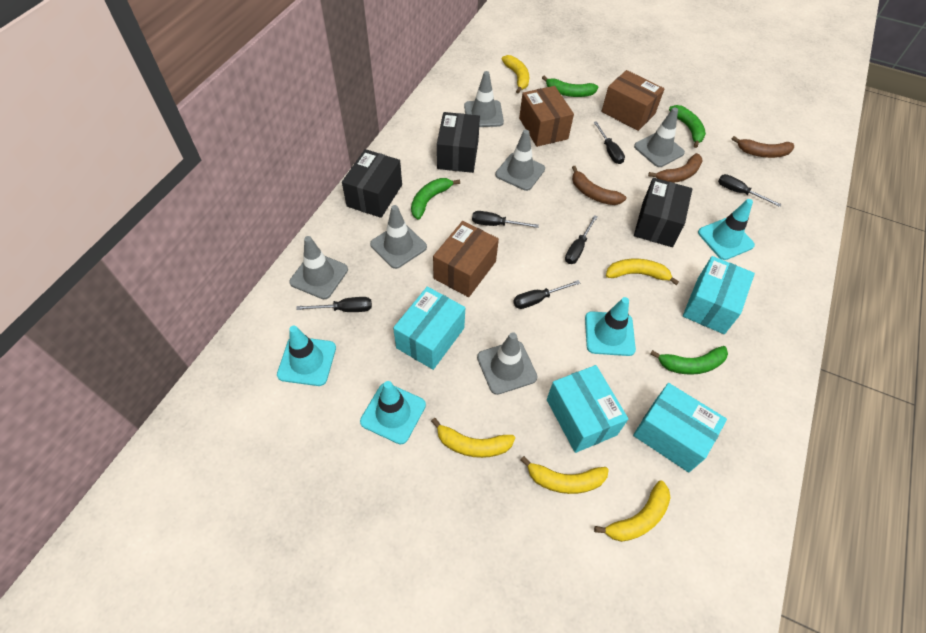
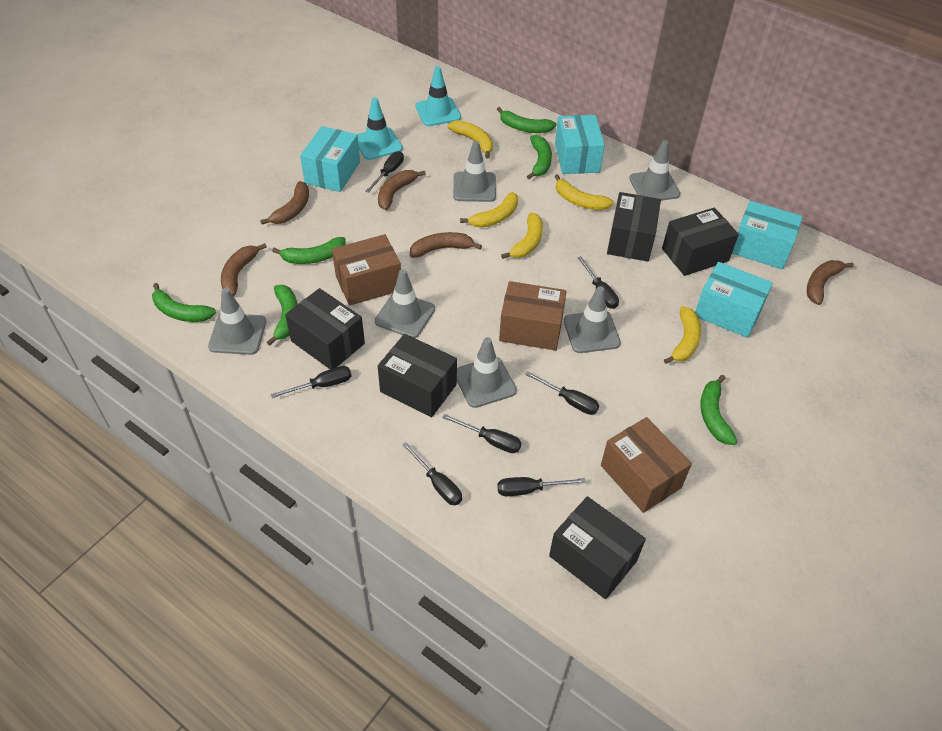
black box: 3 -> 5
black screwdriver: 6 -> 7
brown banana: 3 -> 5
green banana: 4 -> 6
turquoise traffic cone: 4 -> 2

